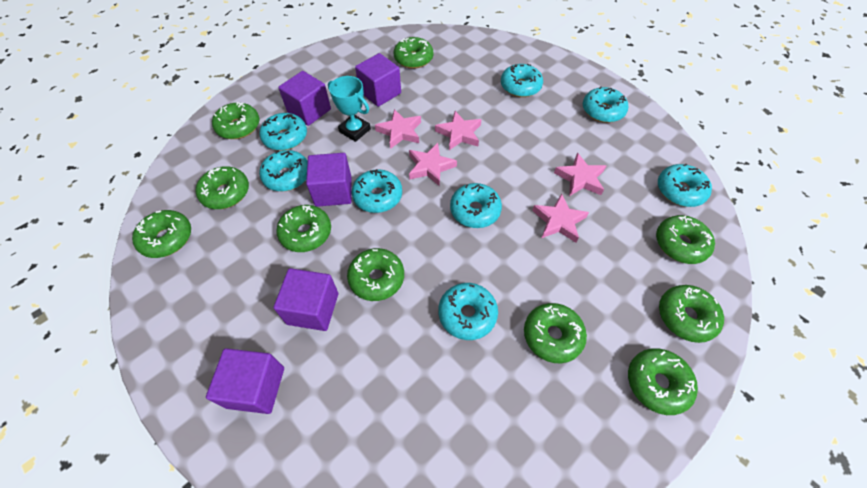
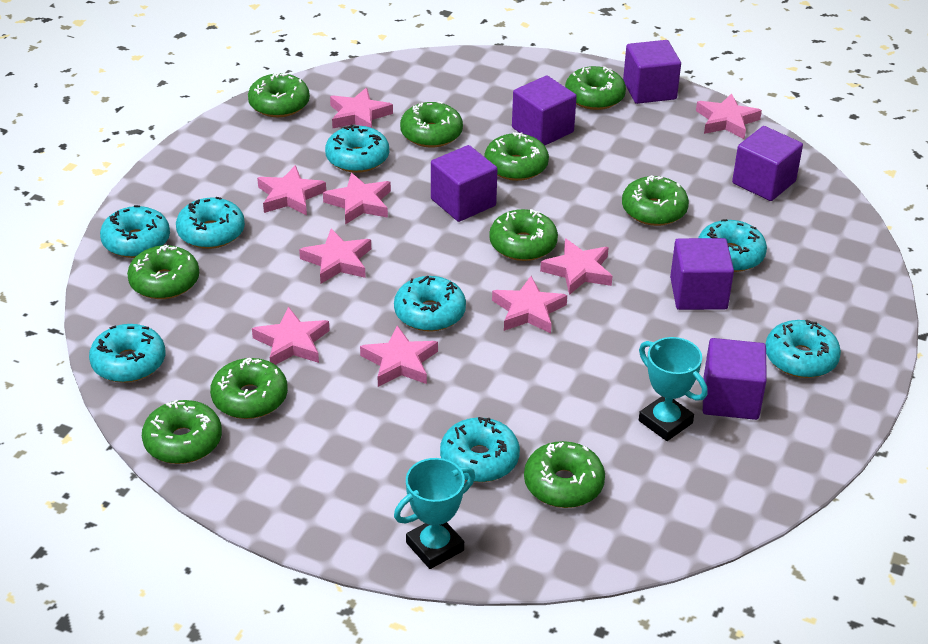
pink star: 5 -> 9
purple cube: 5 -> 6
turquoise trophy: 1 -> 2

